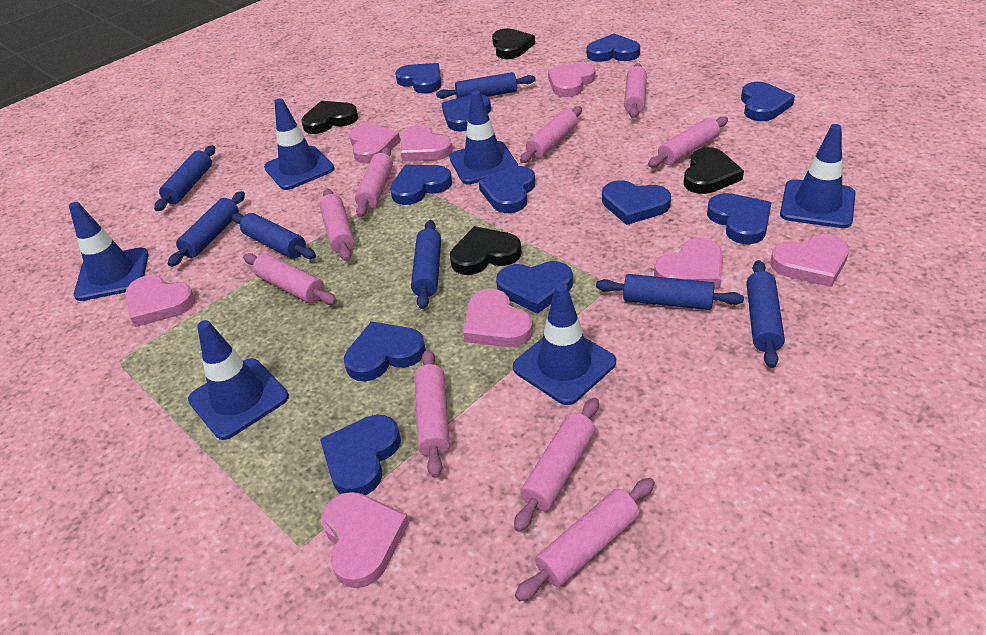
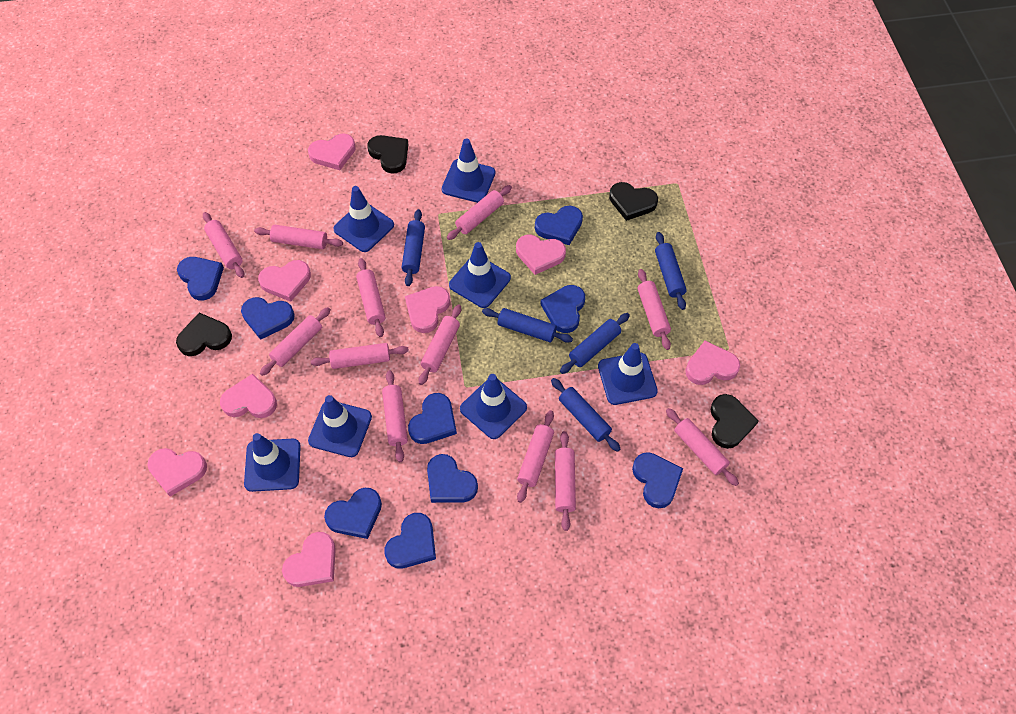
blue heart: 11 -> 9
blue rolling pin: 7 -> 5
blue traffic cone: 6 -> 7
pink rolling pin: 9 -> 12

